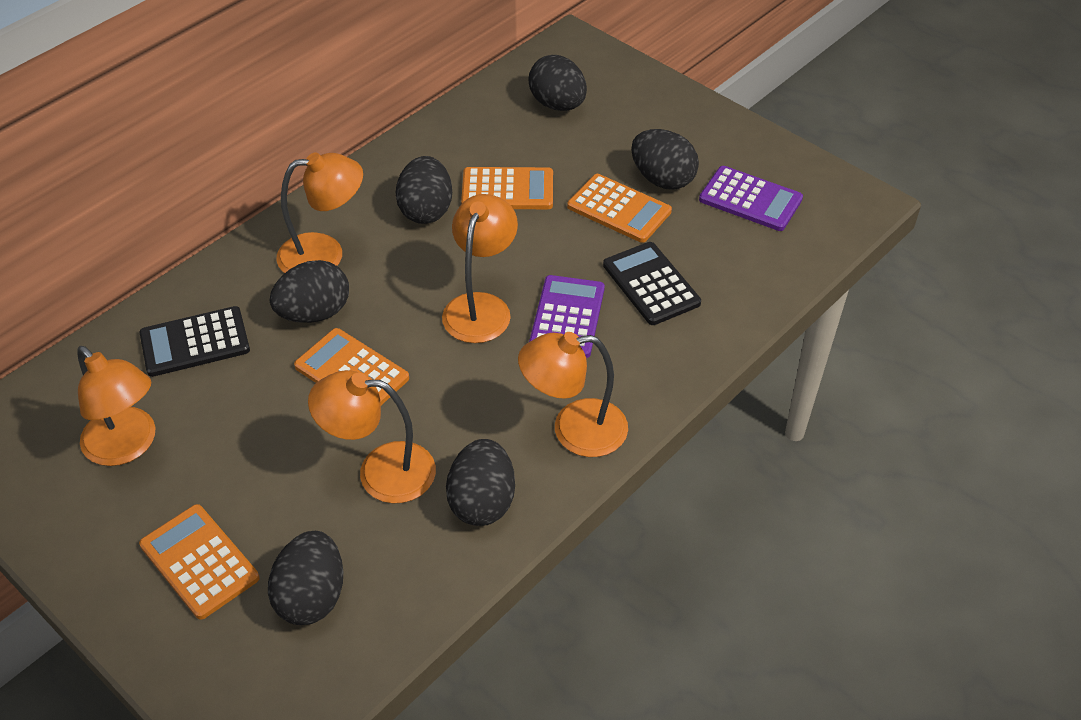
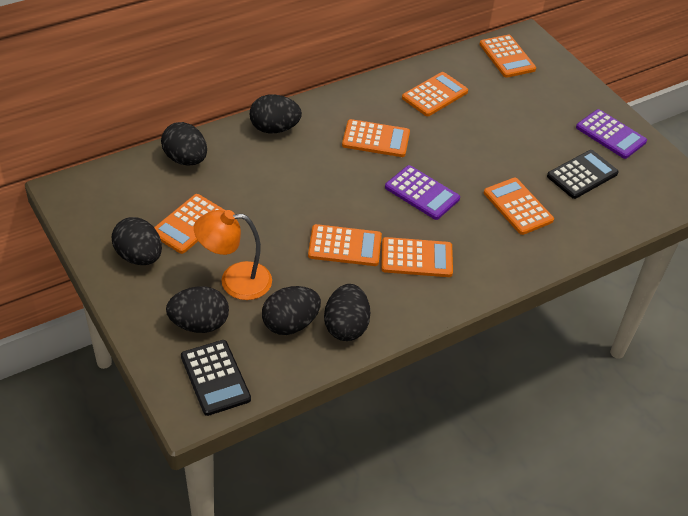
orange calculator: 4 -> 7
orange lamp: 5 -> 1

